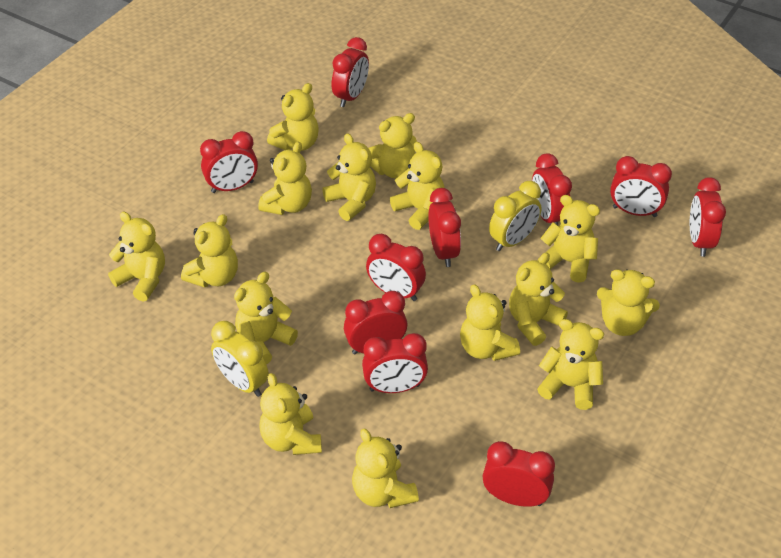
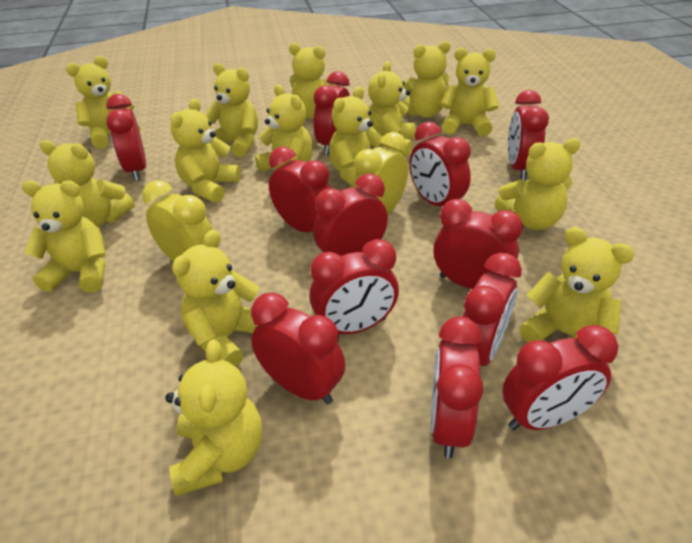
red clock: 10 -> 12

